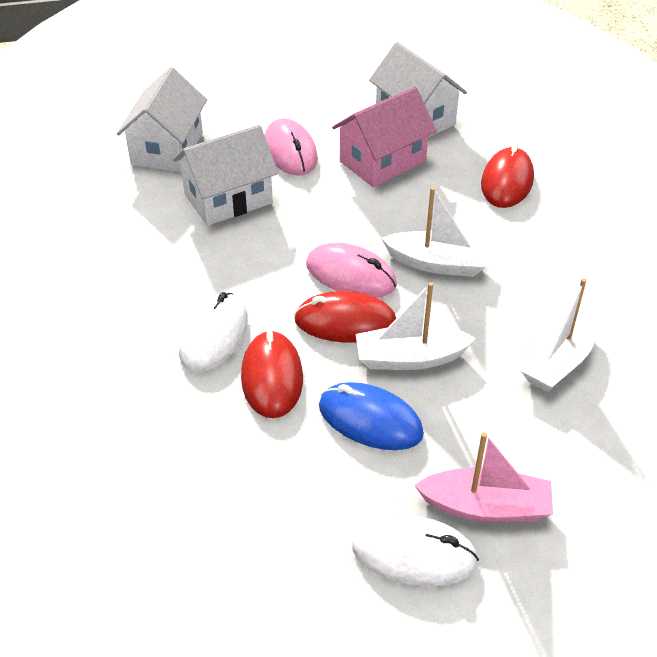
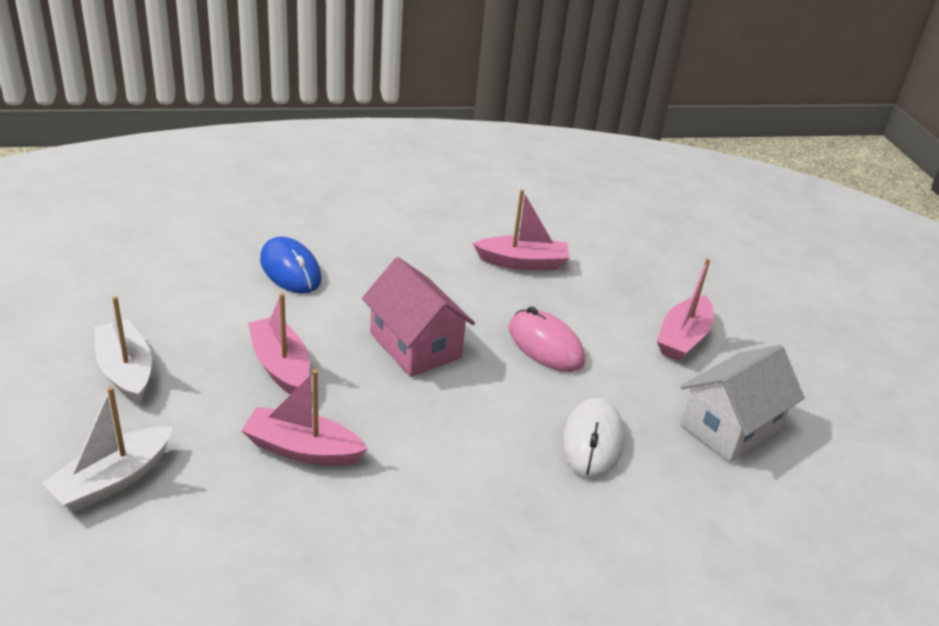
pink boat: 1 -> 4
pink mouse: 2 -> 1
red mouse: 3 -> 0
white boat: 3 -> 2
white house: 3 -> 1
white mouse: 2 -> 1

